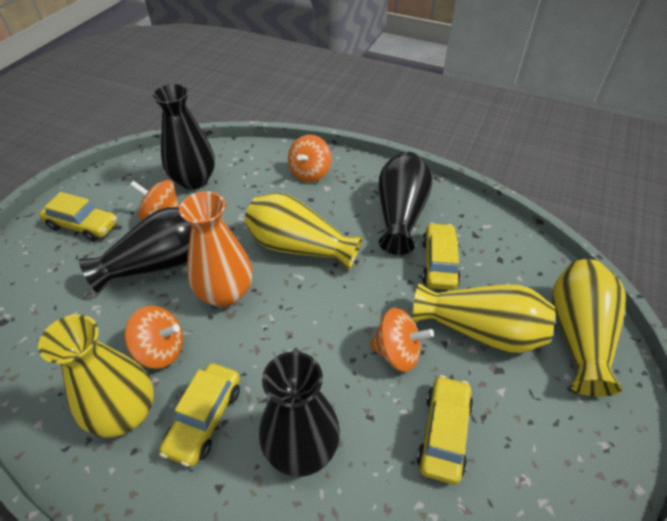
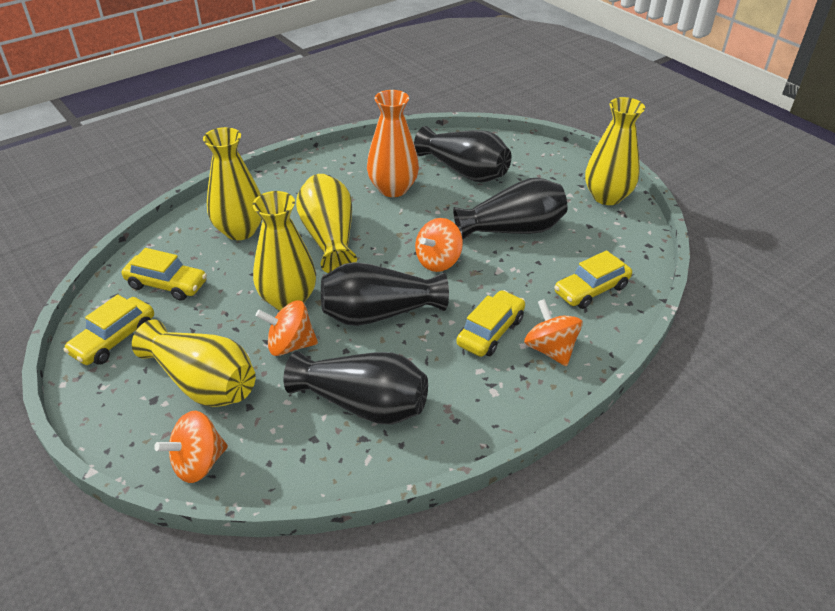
yellow vase: 4 -> 5

